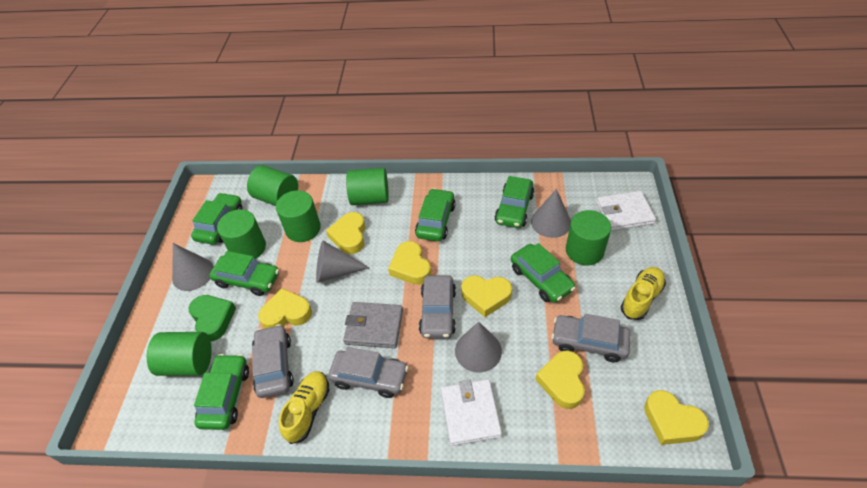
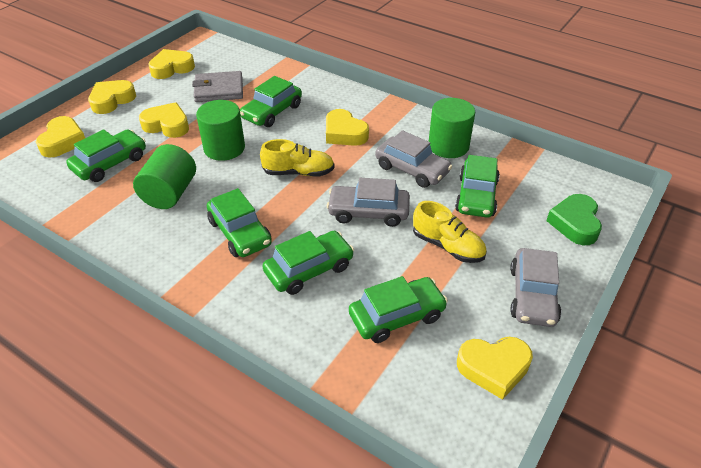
green cylinder: 6 -> 3
grey car: 4 -> 3
grey cone: 4 -> 0
white wallet: 2 -> 0

